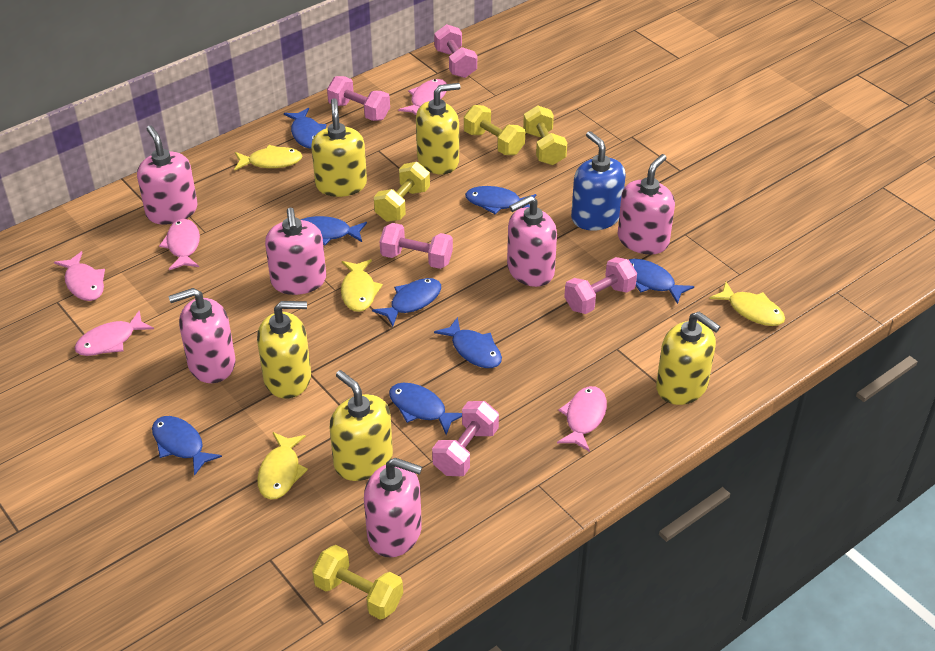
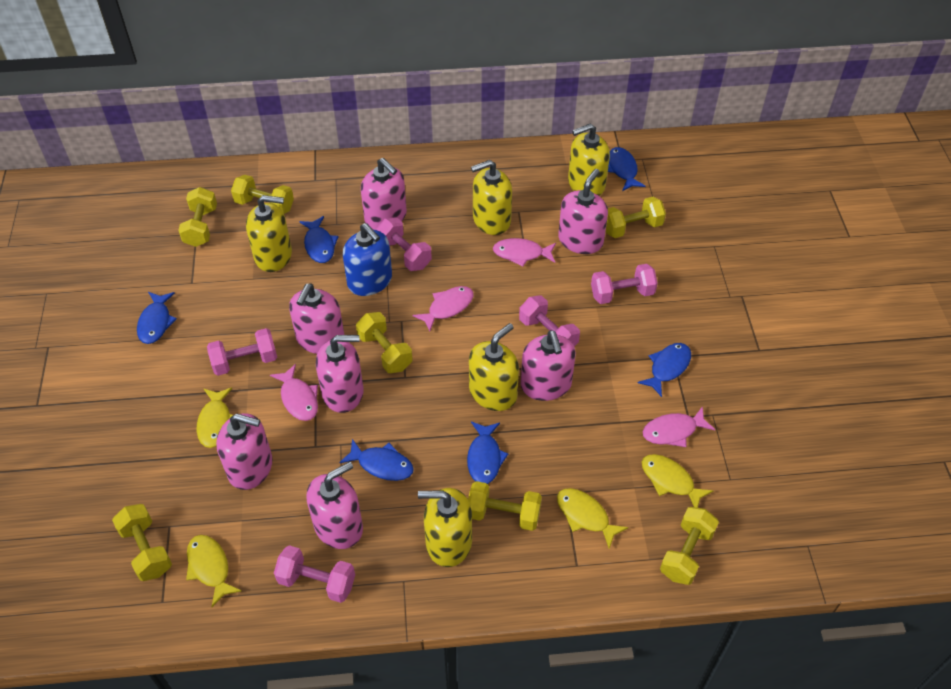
blue fish: 8 -> 6
pink fish: 5 -> 4
pink soap dispenser: 6 -> 7
yellow dumbbell: 4 -> 7

